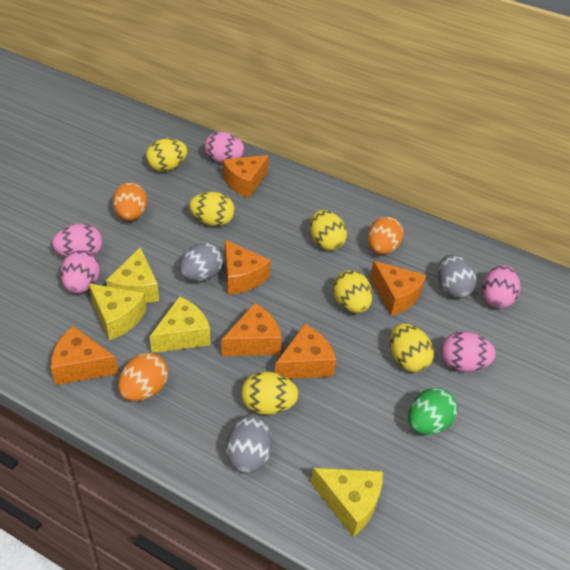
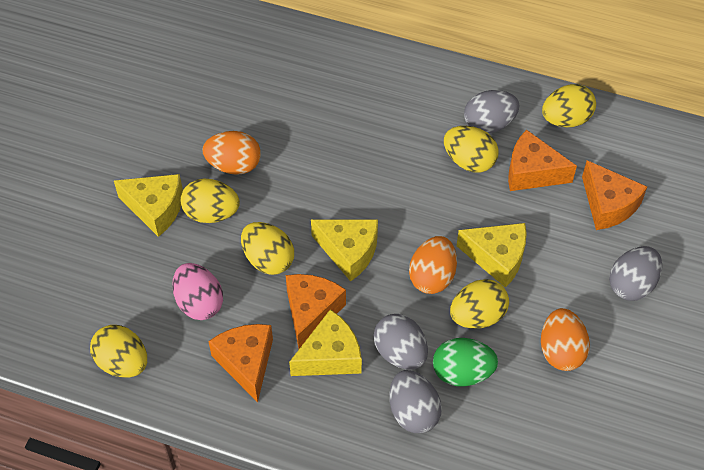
grey egg: 3 -> 4
orange cheese: 6 -> 4
pink egg: 5 -> 1

